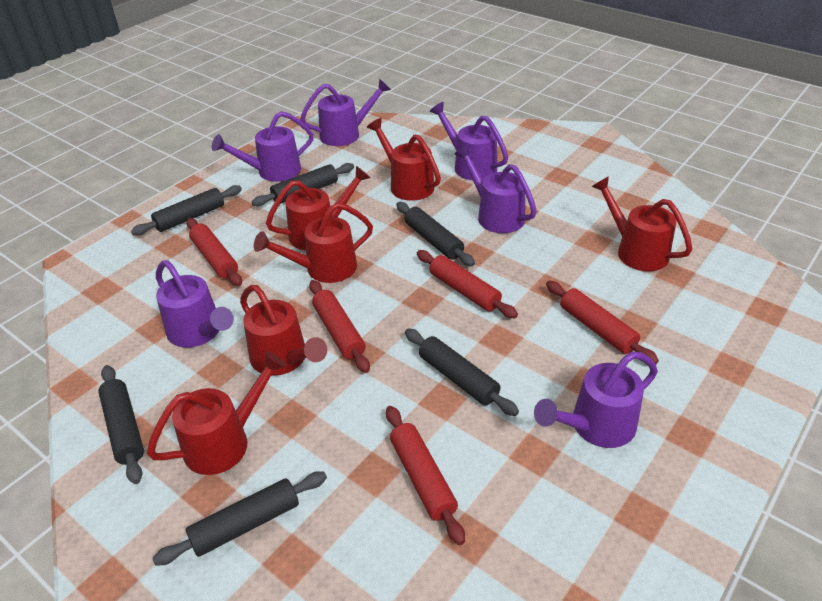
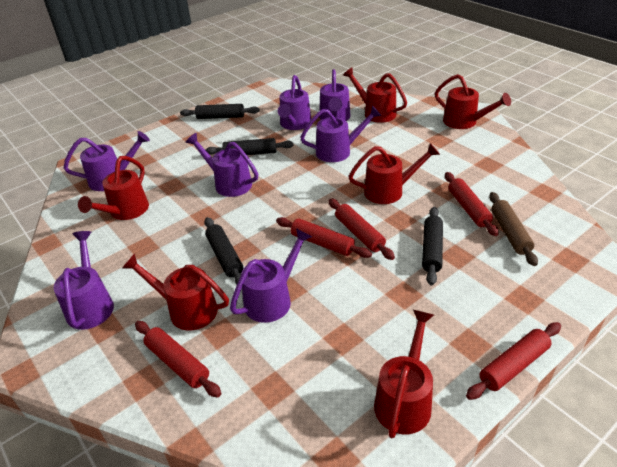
black rolling pin: 6 -> 4
brown rolling pin: 0 -> 1
purple watering can: 6 -> 7

